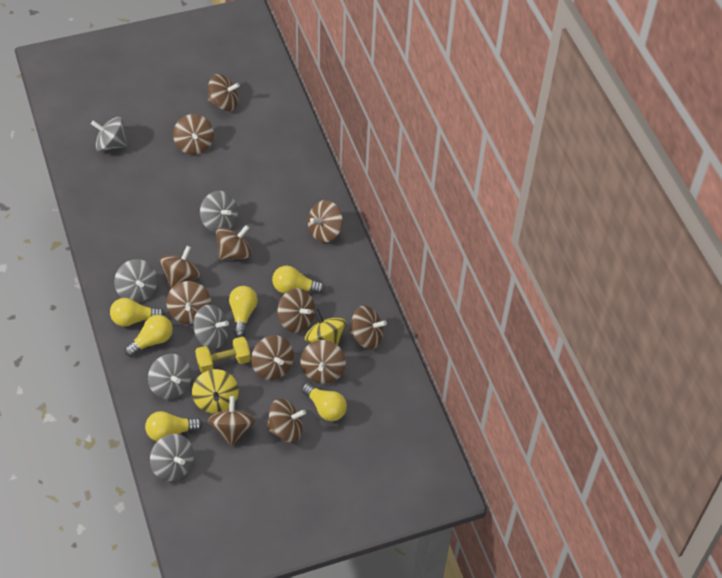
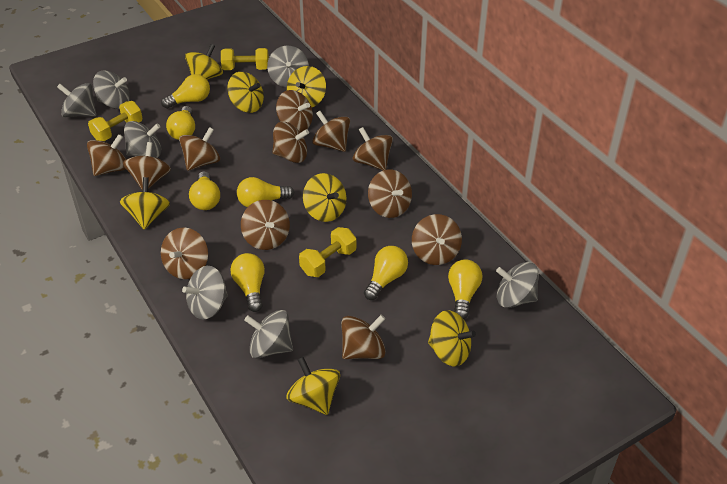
grey spinning top: 6 -> 7
yellow dumbbell: 1 -> 3
yellow light bulb: 6 -> 7
yellow spinning top: 2 -> 7

